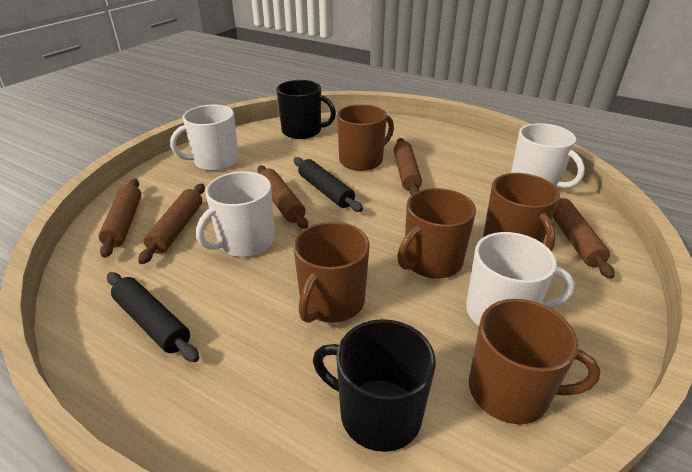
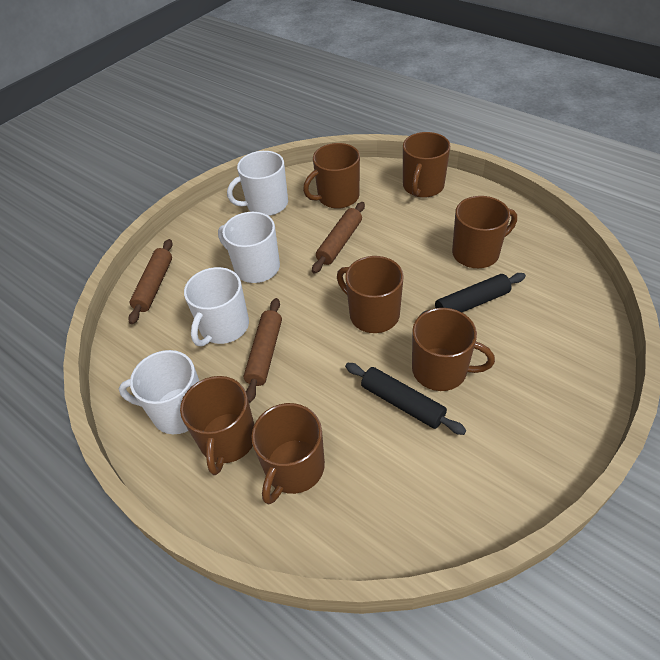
black mug: 2 -> 0
brown mug: 5 -> 7
brown rolling pin: 5 -> 3

